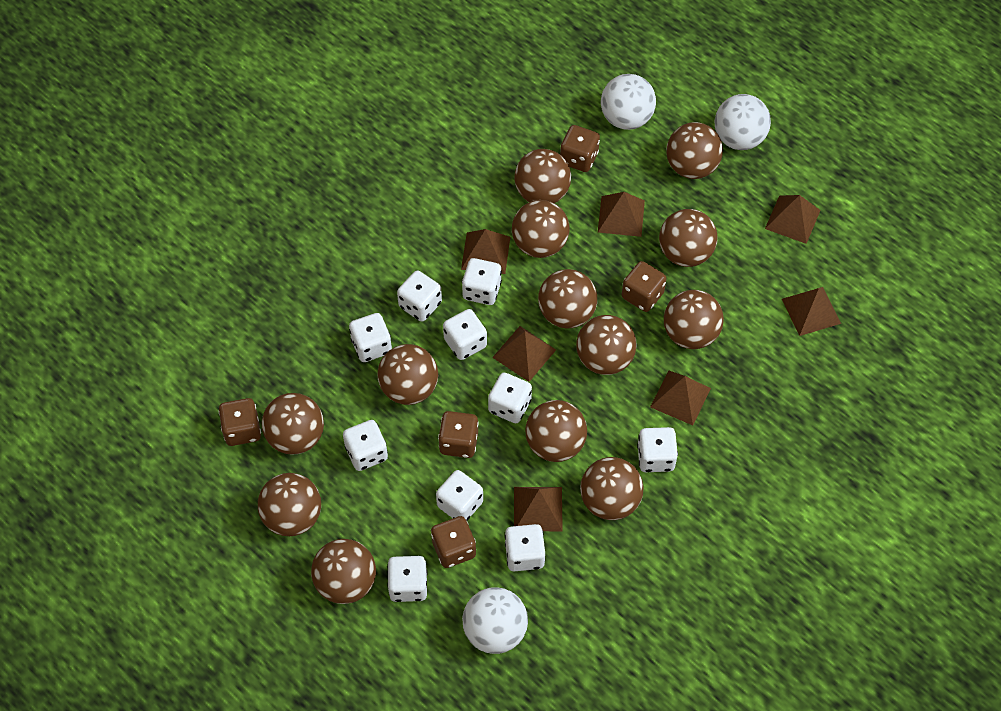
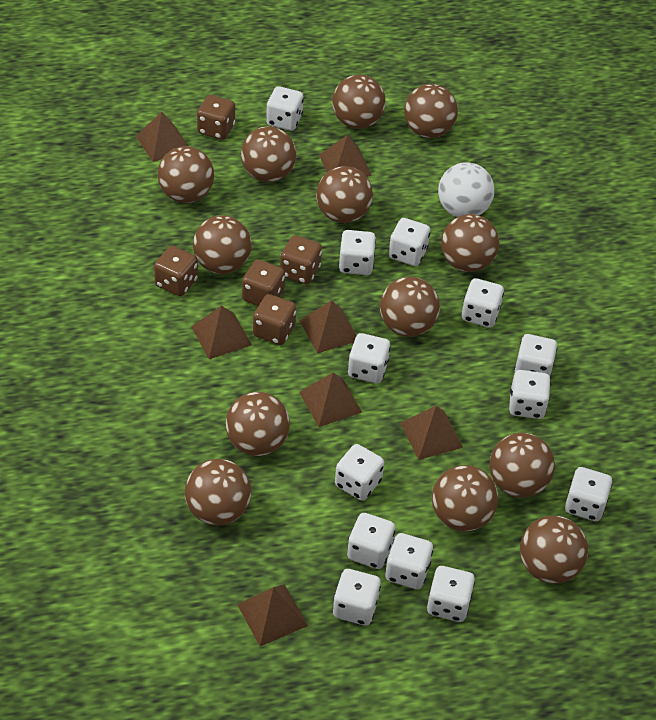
white ball: 3 -> 1
white dice: 10 -> 13

